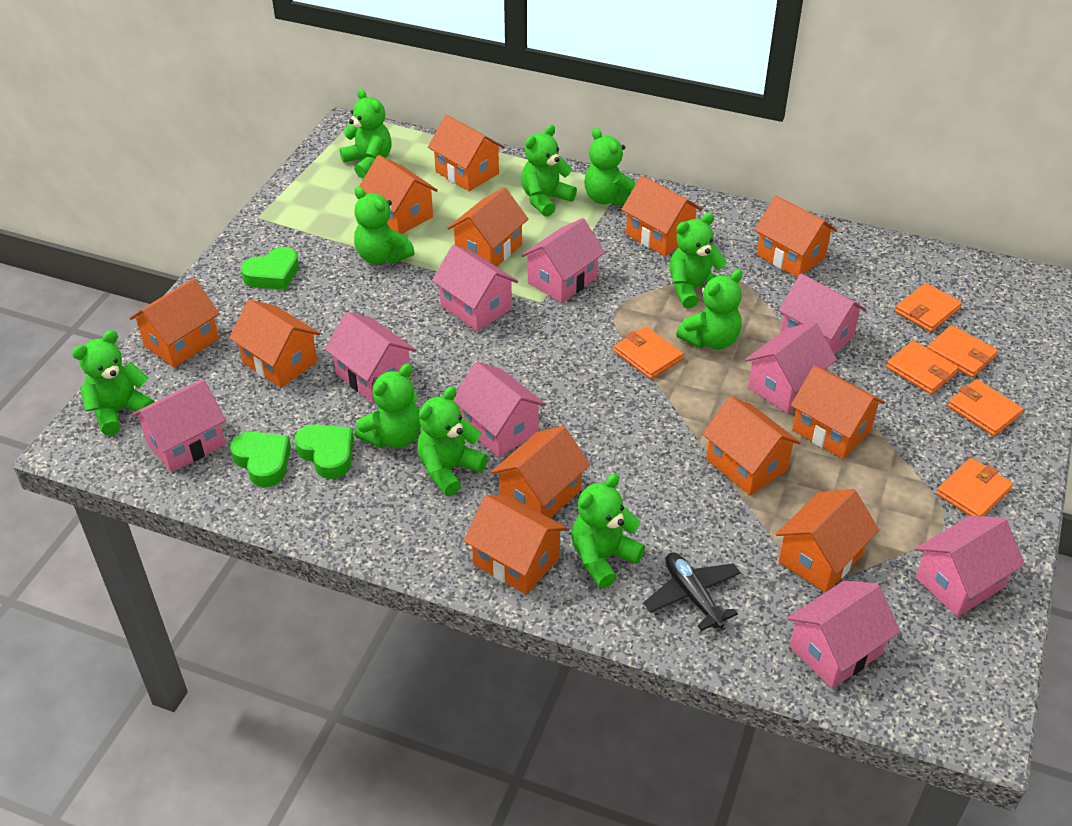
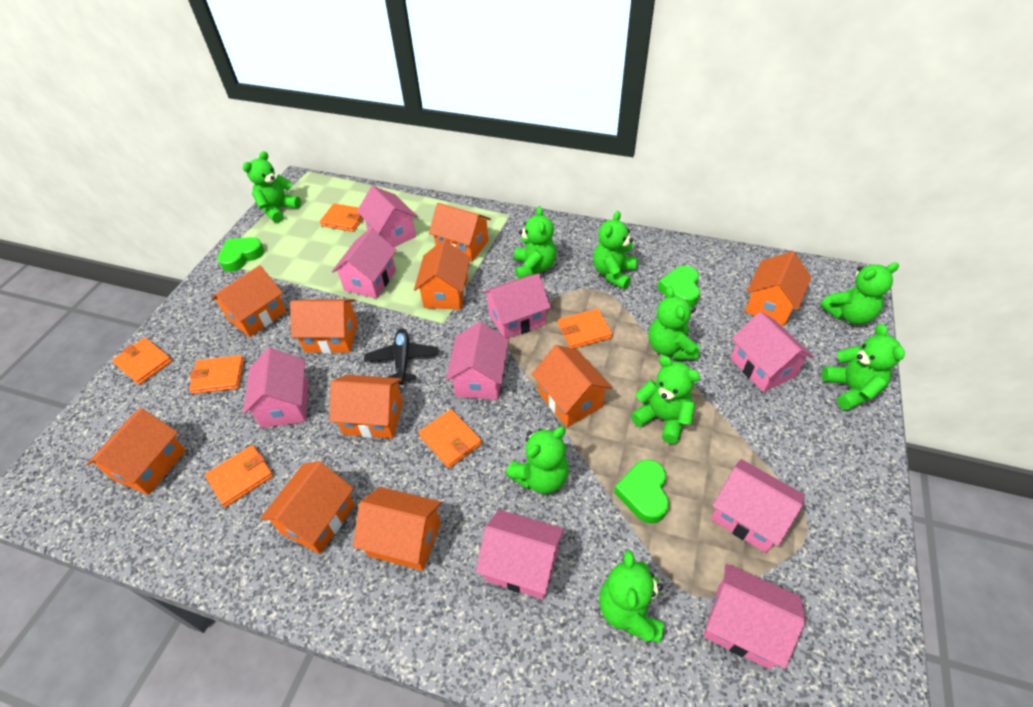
green teddy bear: 10 -> 9
orange house: 12 -> 10

